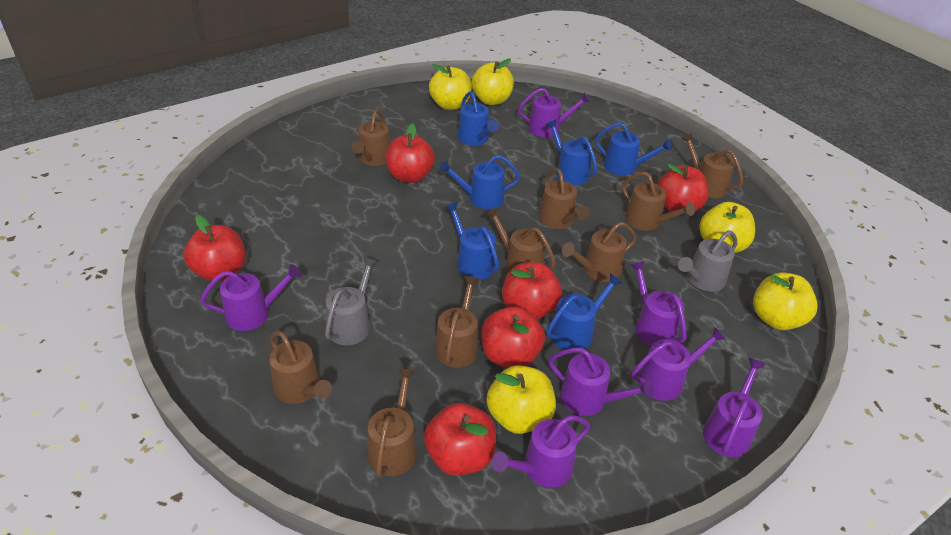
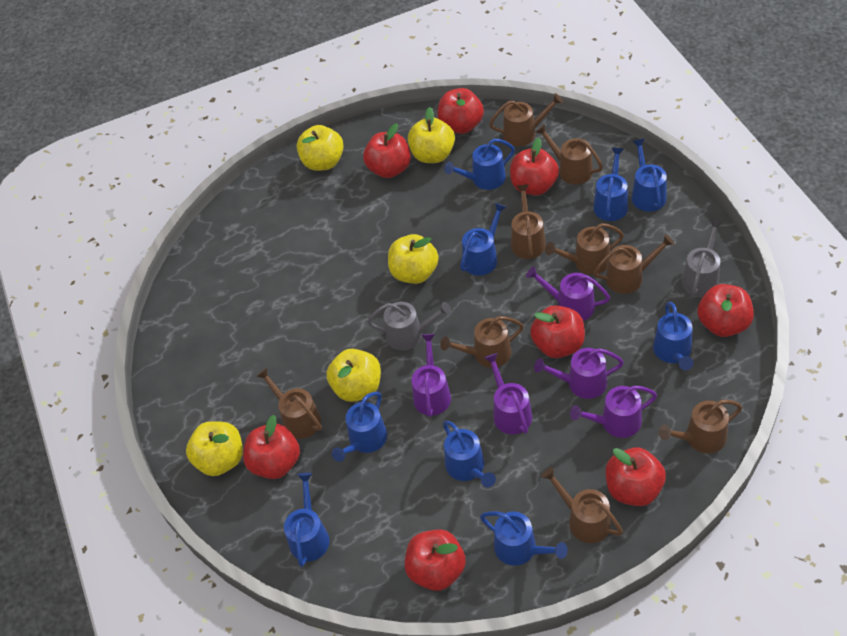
blue watering can: 6 -> 9
purple watering can: 7 -> 5
red apple: 6 -> 8

